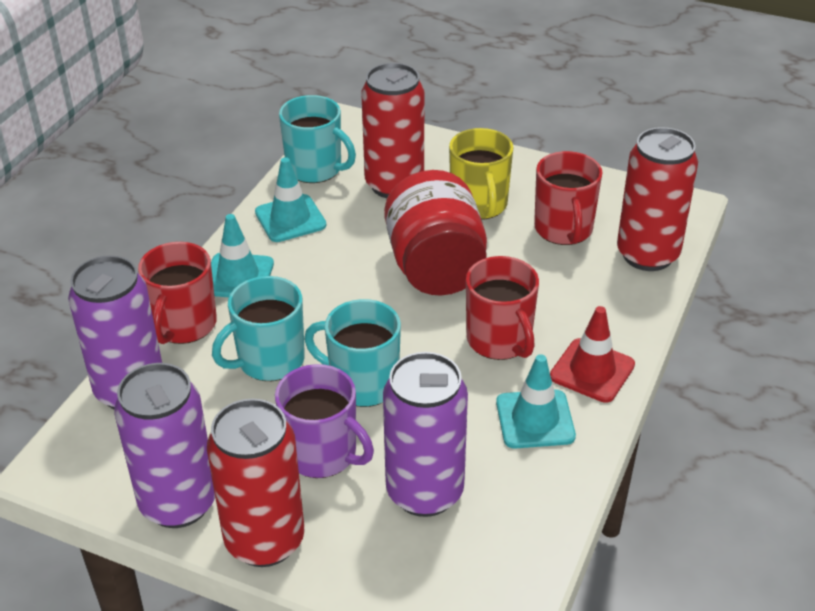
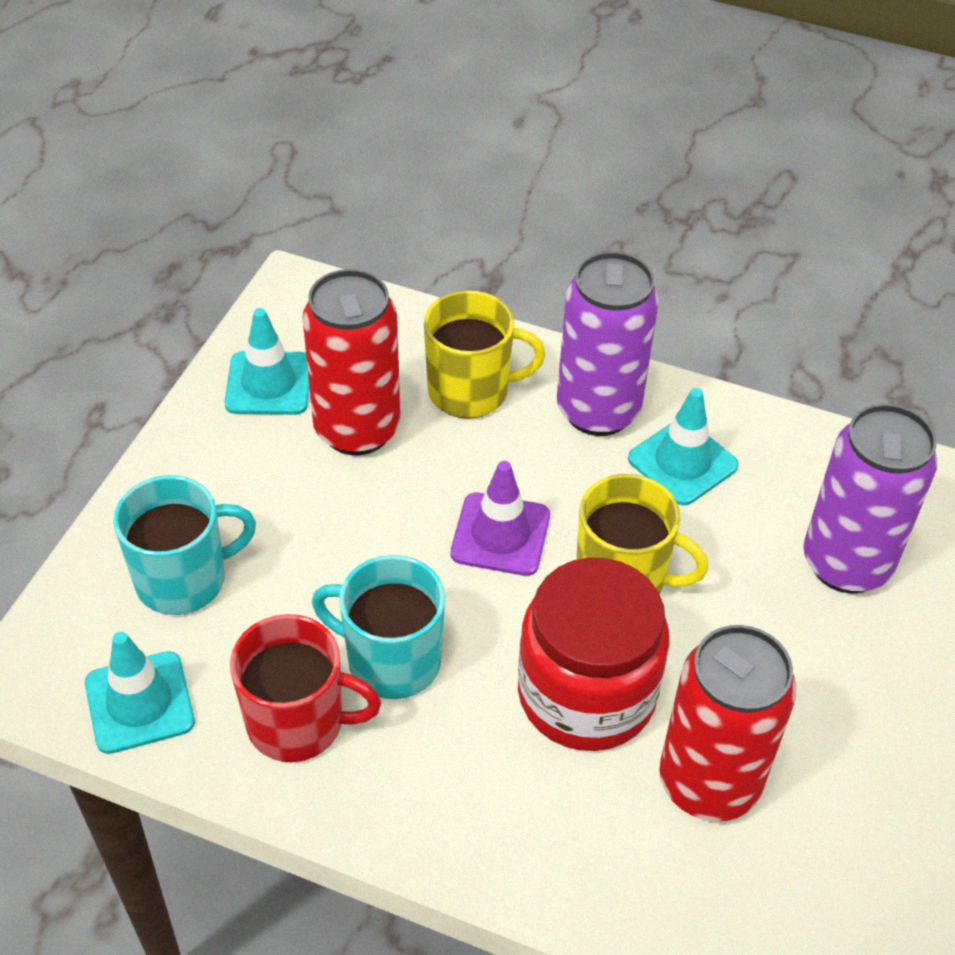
purple can: 3 -> 2
purple mug: 1 -> 0
purple traffic cone: 0 -> 1
red can: 3 -> 2
red mug: 3 -> 1
red traffic cone: 1 -> 0
turquoise mug: 3 -> 2
yellow mug: 1 -> 2

